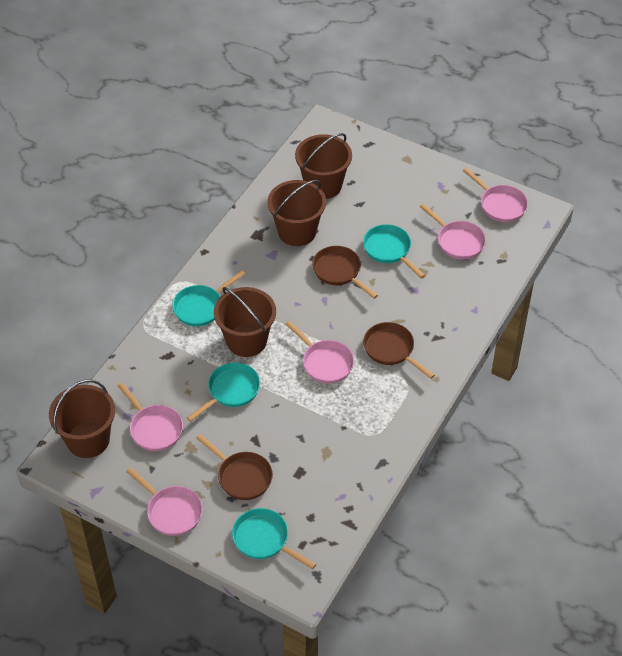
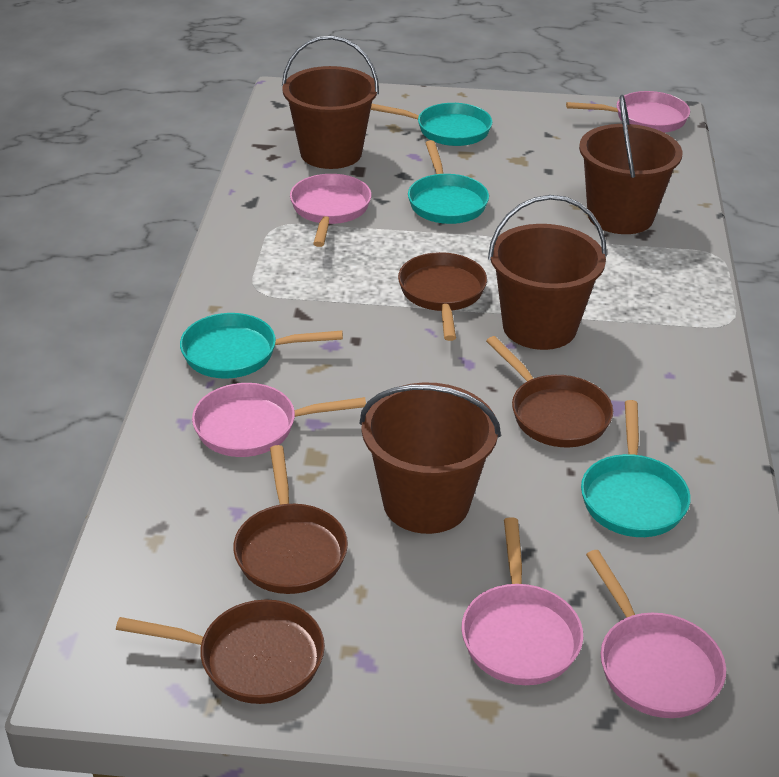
brown pan: 3 -> 4

